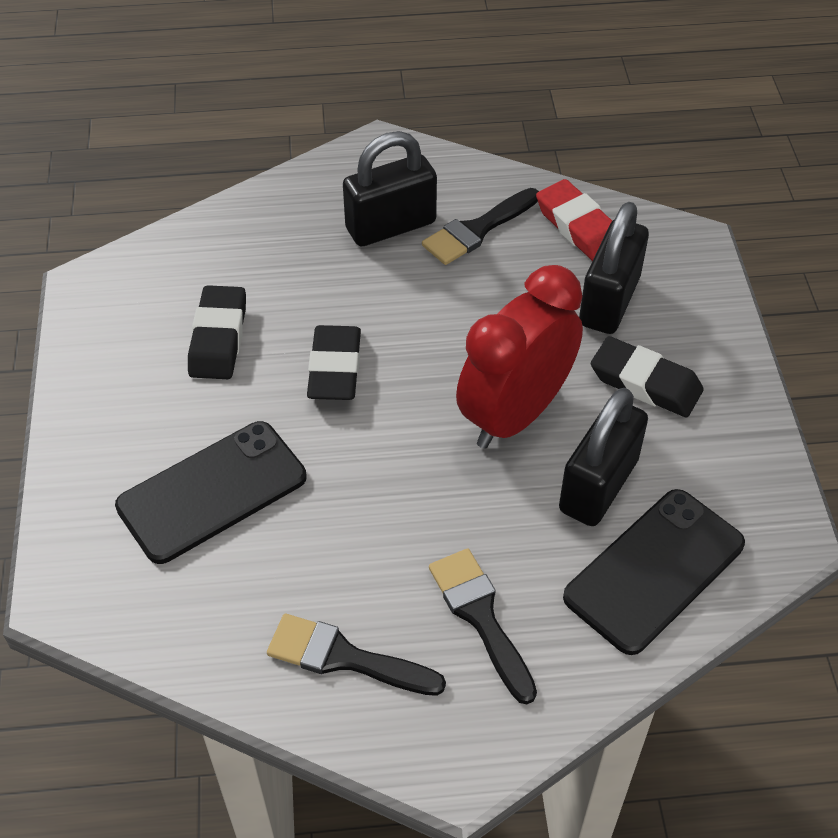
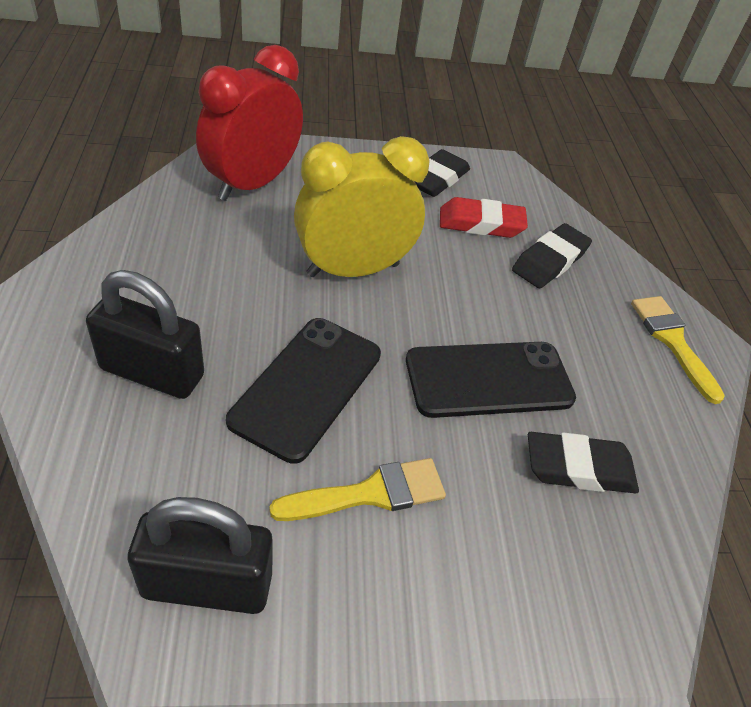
black brush: 3 -> 0
black padlock: 3 -> 2
yellow brush: 0 -> 2
yellow clock: 0 -> 1

